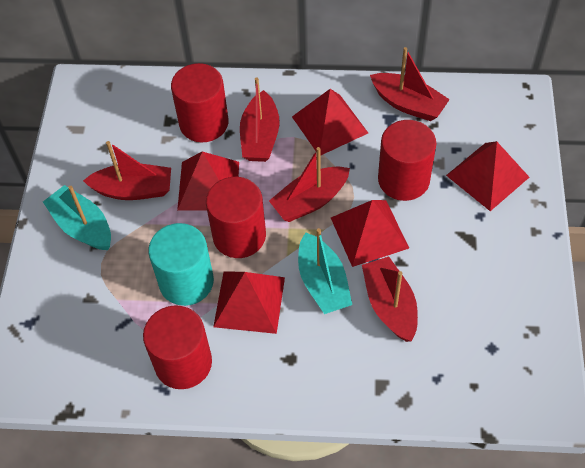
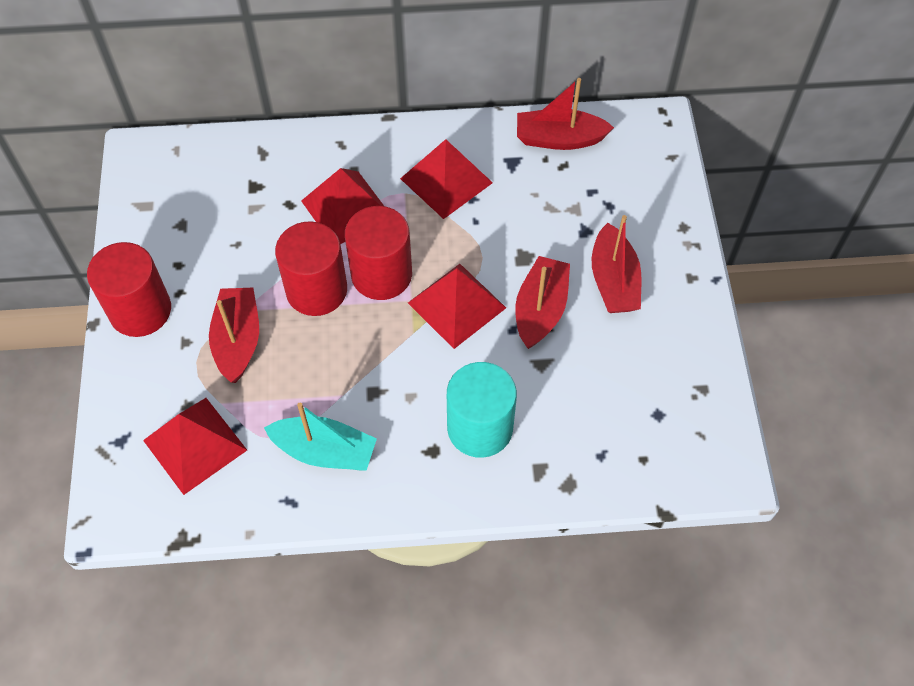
red boat: 5 -> 4
red cylinder: 4 -> 3
red pyramid: 5 -> 4
turquoise boat: 2 -> 1

